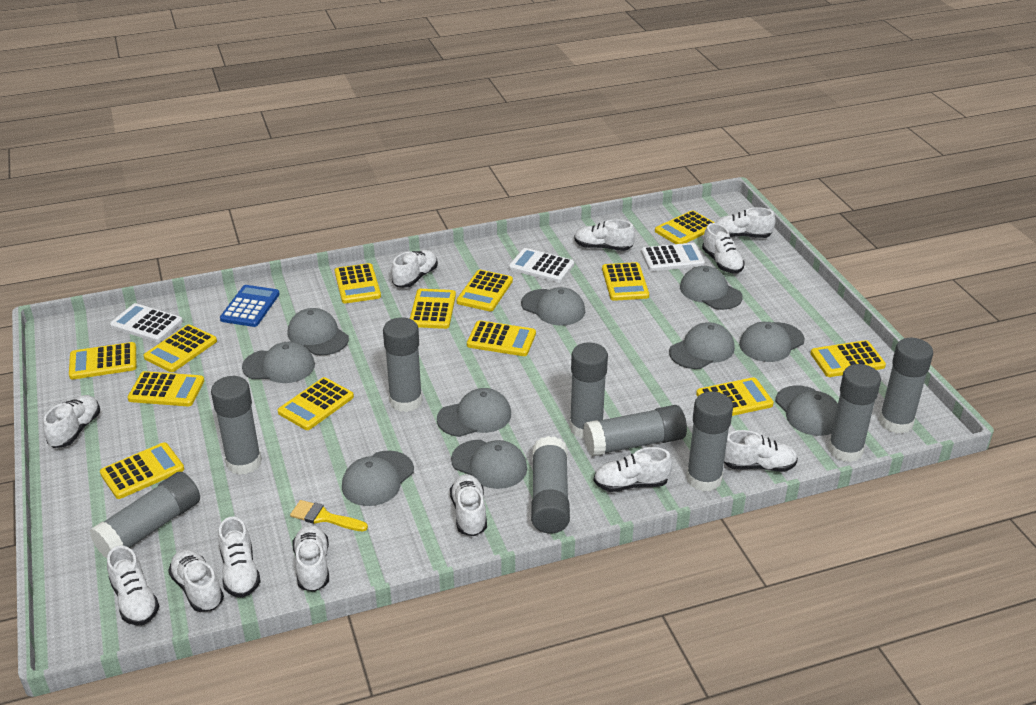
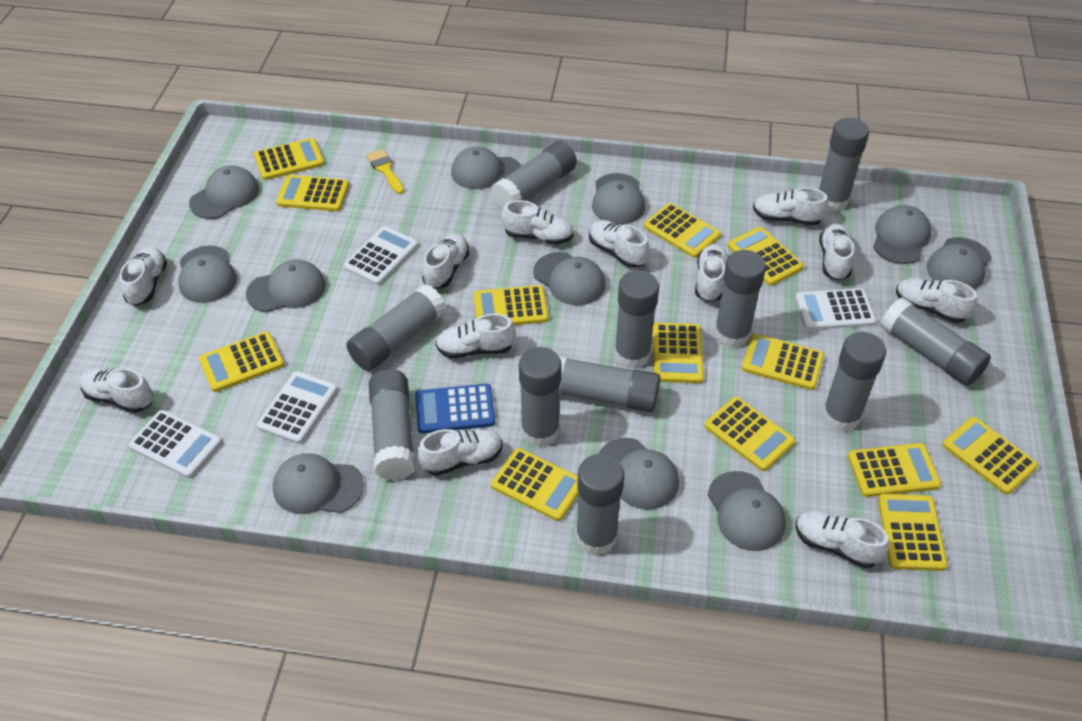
grey cap: 10 -> 11
grey glue stick: 9 -> 11
white calculator: 3 -> 4

